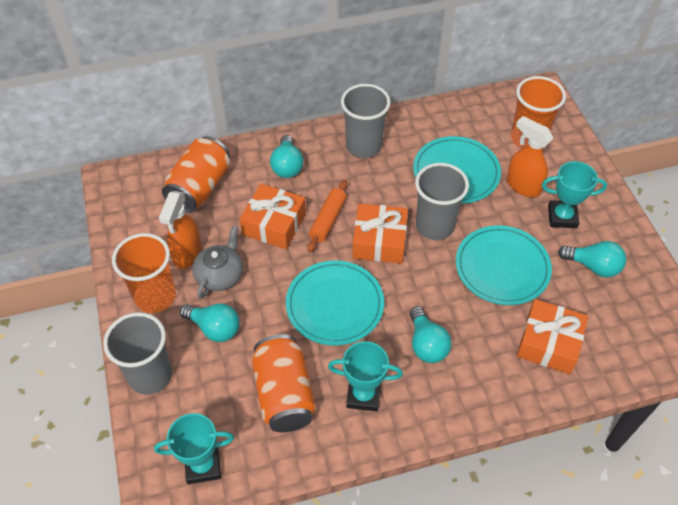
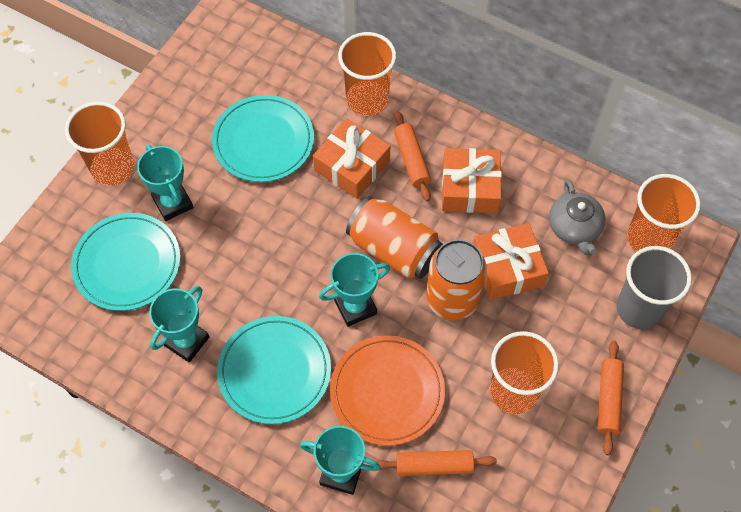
grey cup: 3 -> 1
orange cup: 2 -> 4
orange plate: 0 -> 1
orange rolling pin: 1 -> 3
orange spray bottle: 2 -> 0
turquoise light bulb: 4 -> 0
turquoise trophy: 3 -> 4

